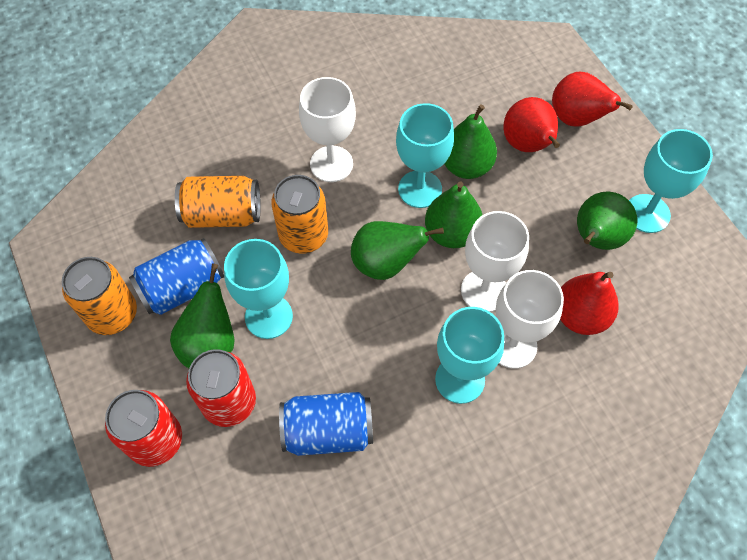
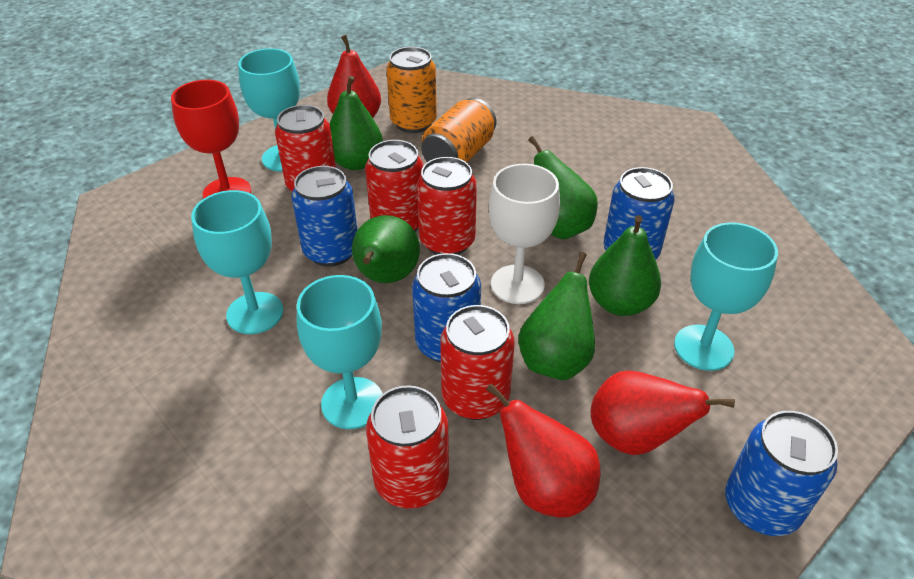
blue can: 2 -> 4
orange can: 3 -> 2
red can: 2 -> 5
red goblet: 0 -> 1
white goblet: 3 -> 1

